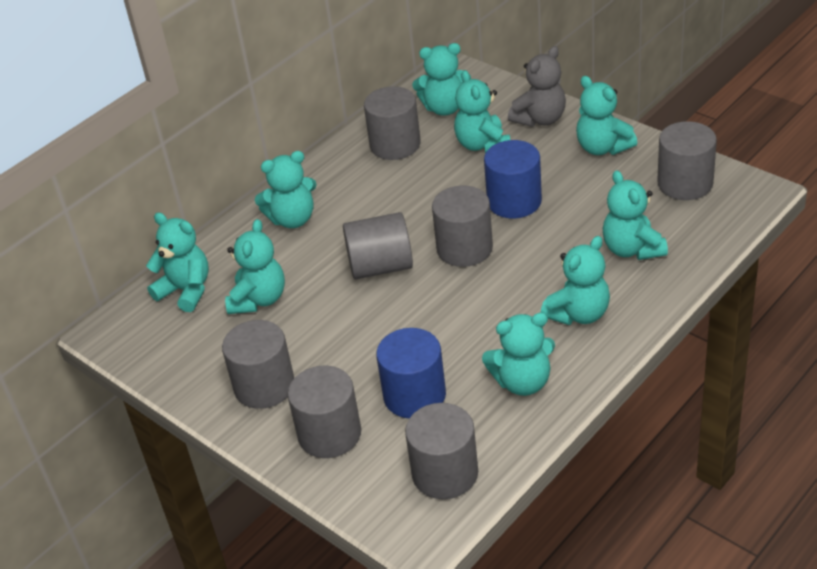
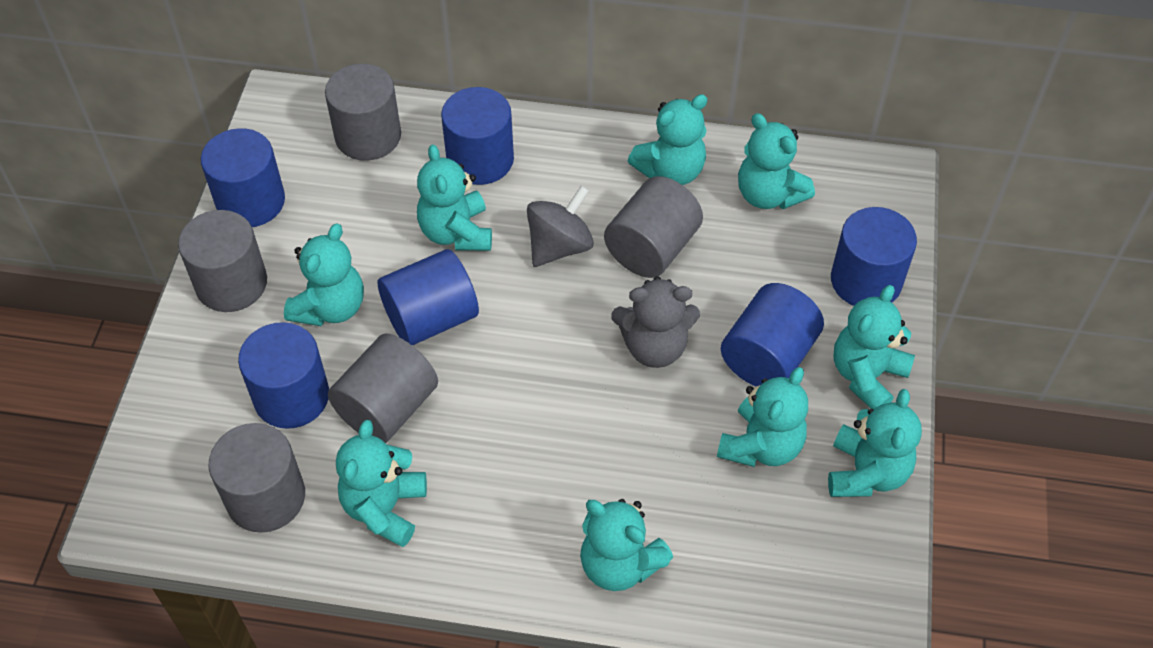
blue cylinder: 2 -> 6
grey cylinder: 7 -> 5
grey spinning top: 0 -> 1

